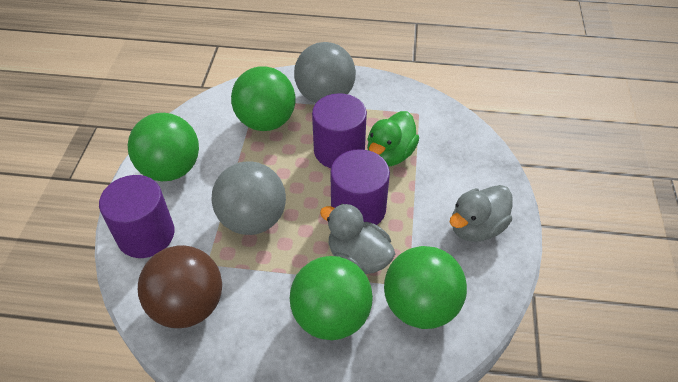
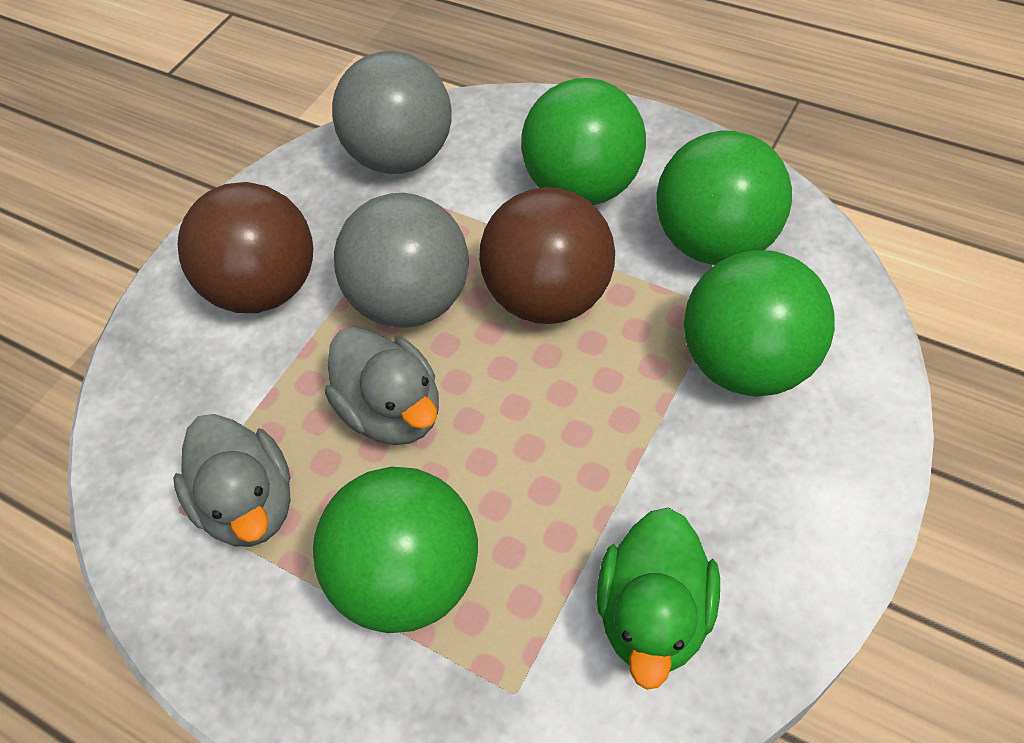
brown ball: 1 -> 2
purple cylinder: 3 -> 0

